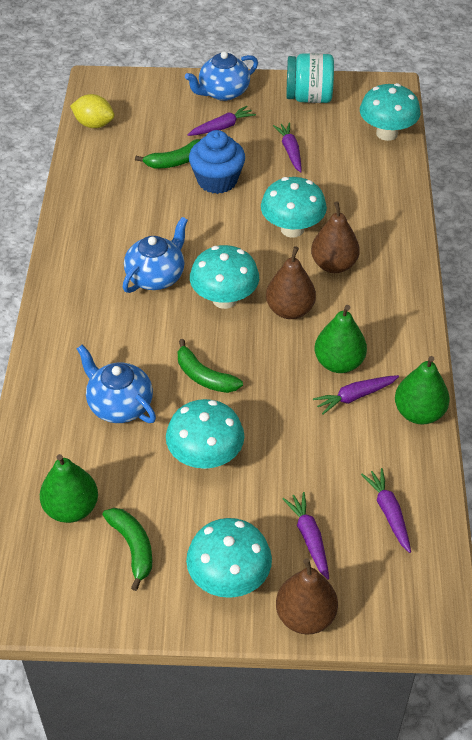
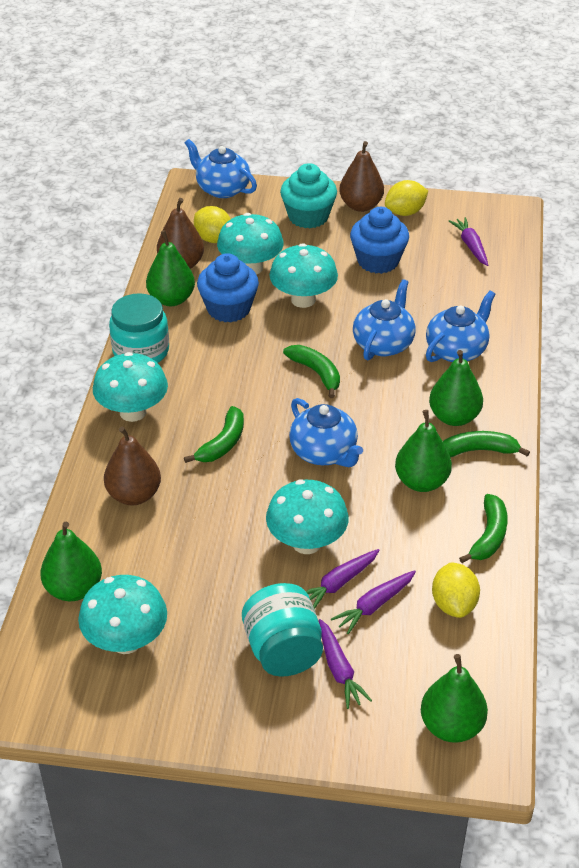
blue cupcake: 1 -> 2
blue teapot: 3 -> 4
green banana: 3 -> 4
green pear: 3 -> 5
purple carrot: 5 -> 4
turquoise cupcake: 0 -> 1
turquoise jar: 1 -> 2
yellow lemon: 1 -> 3

